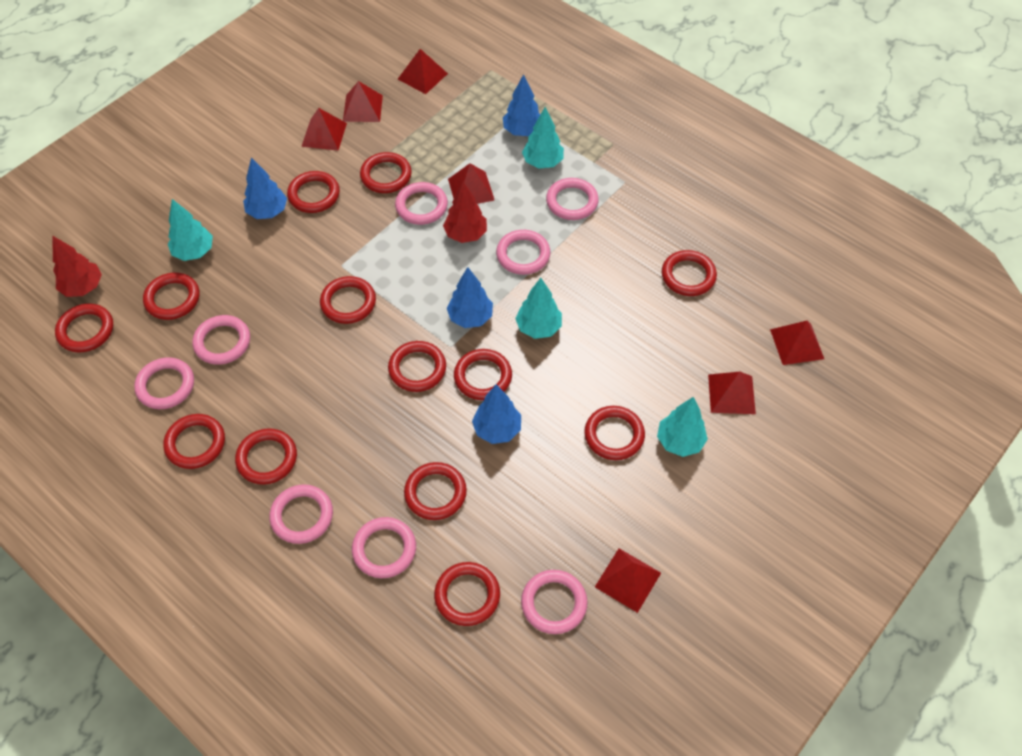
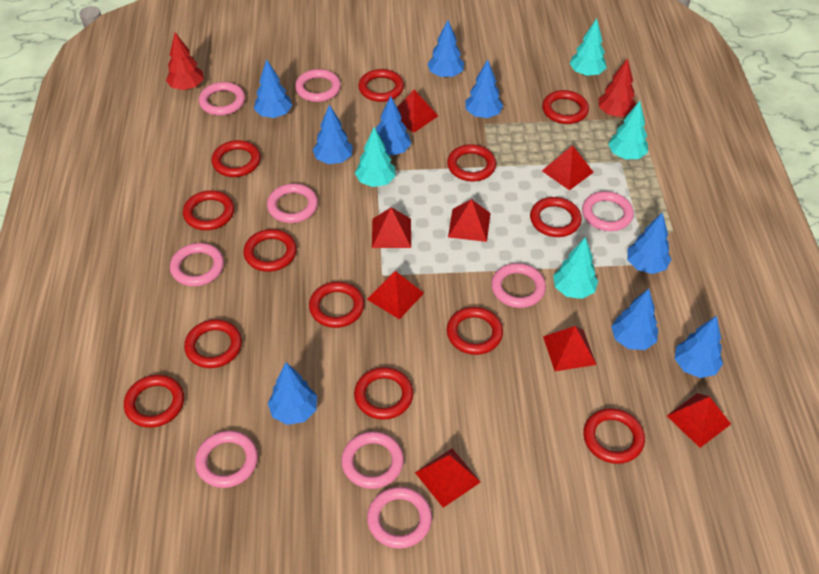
blue tree: 4 -> 9
pink ring: 8 -> 9
red pyramid: 7 -> 8

